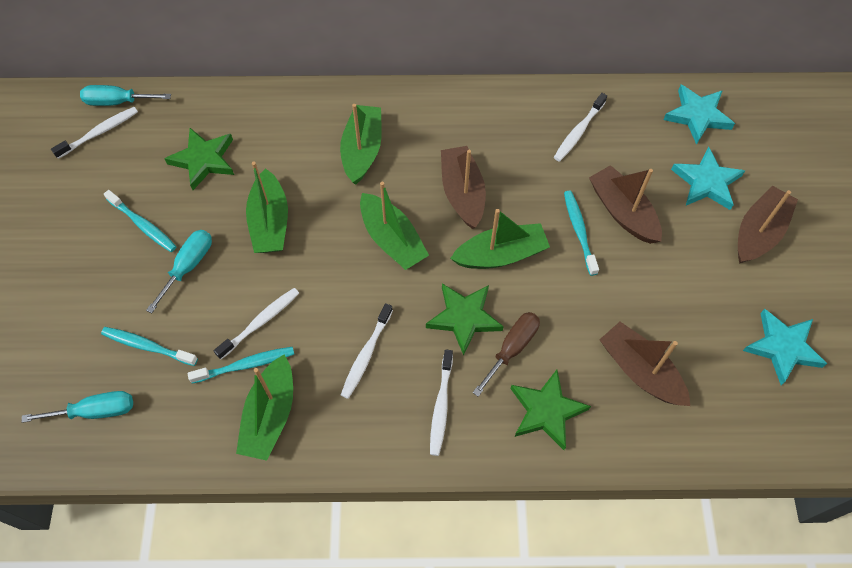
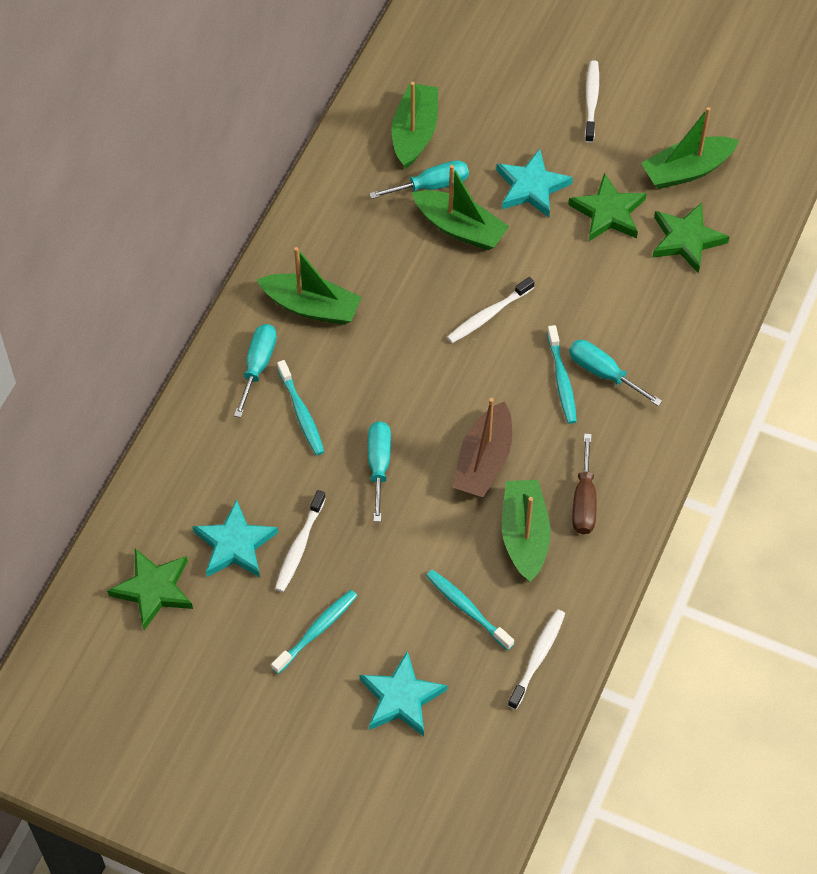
brown boat: 4 -> 1
turquoise screwdriver: 3 -> 4
white toothbrush: 5 -> 4

